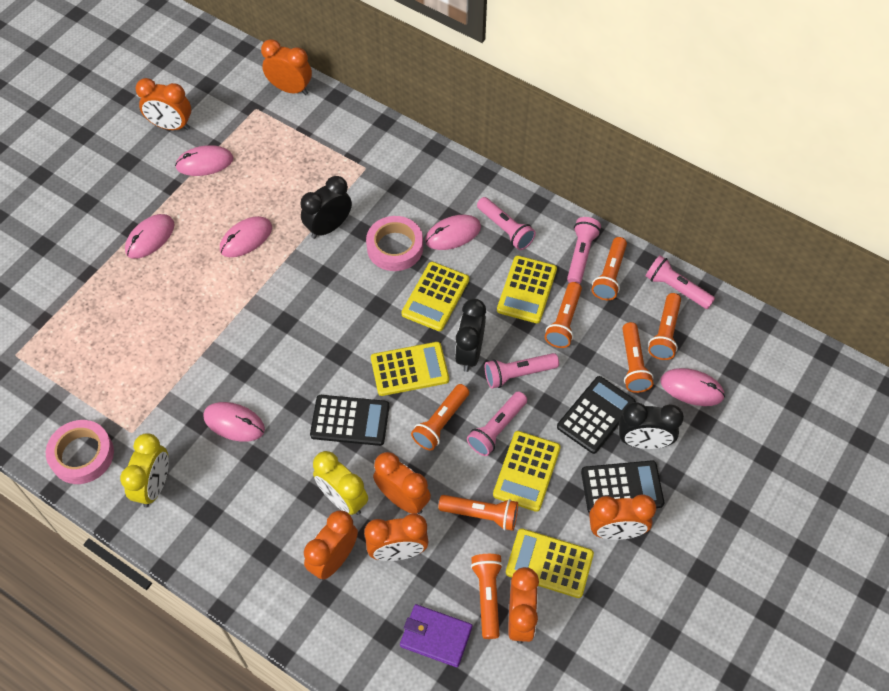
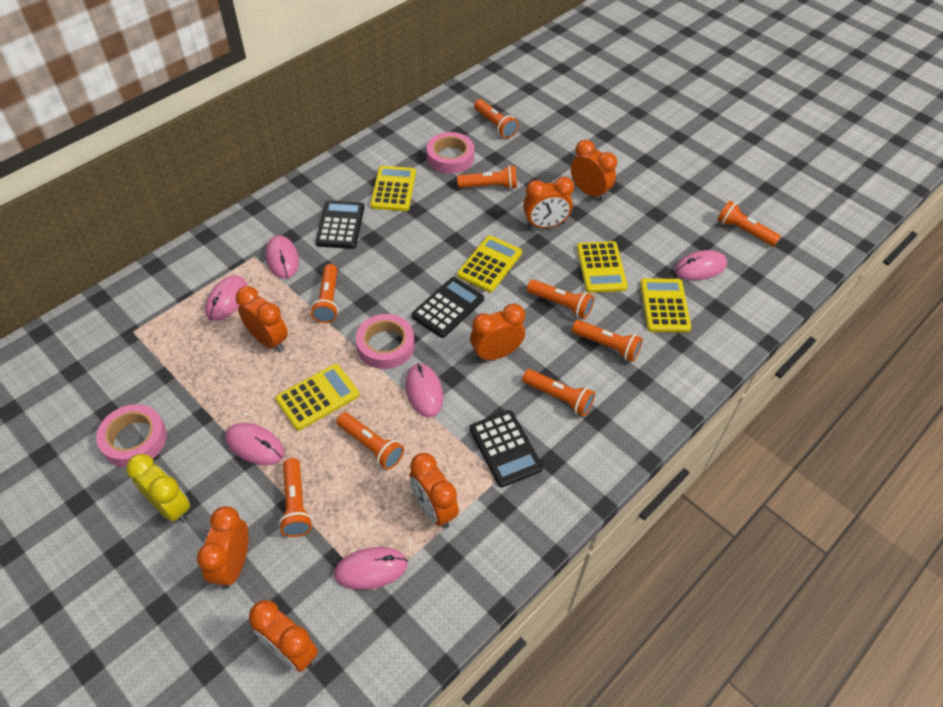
black clock: 3 -> 0
orange flashlight: 7 -> 9
pink flashlight: 5 -> 0
pink tape: 2 -> 3
purple wallet: 1 -> 0
yellow clock: 2 -> 1

